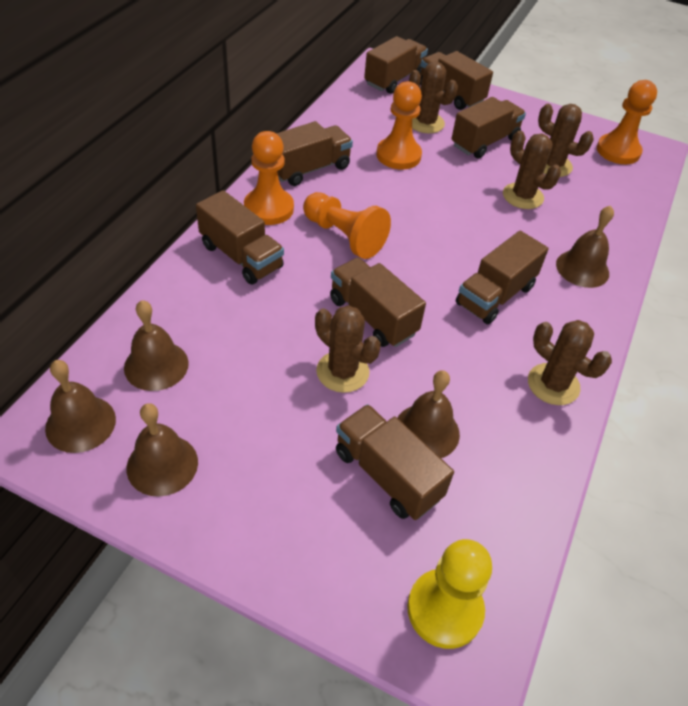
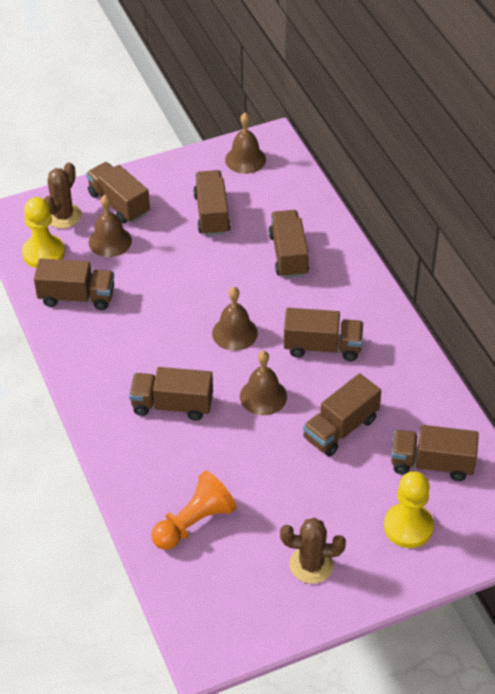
brown bell: 5 -> 4
brown cactus: 5 -> 2
orange pawn: 4 -> 1
yellow pawn: 1 -> 2

